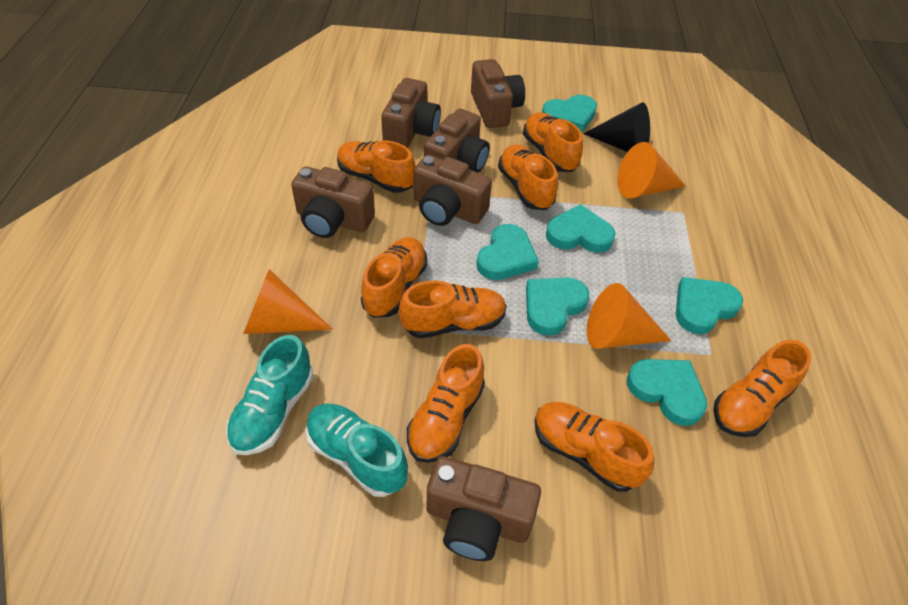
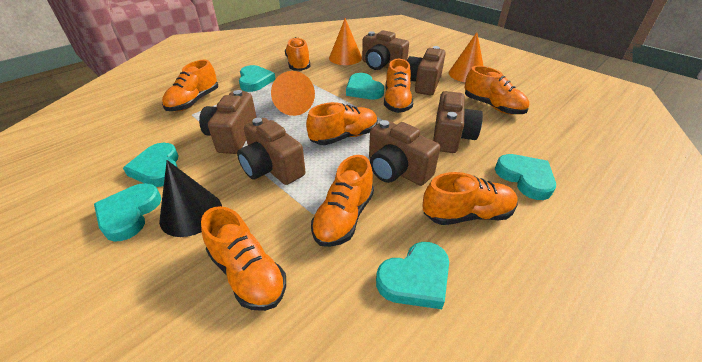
turquoise shoe: 2 -> 0

